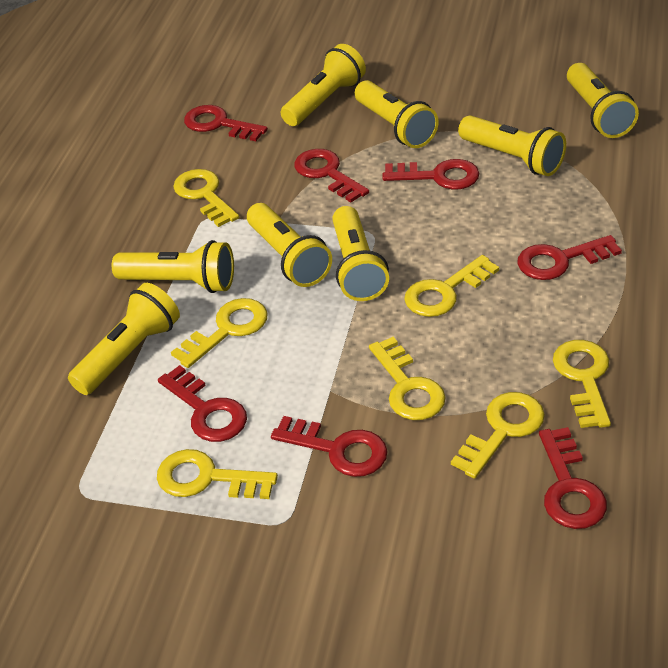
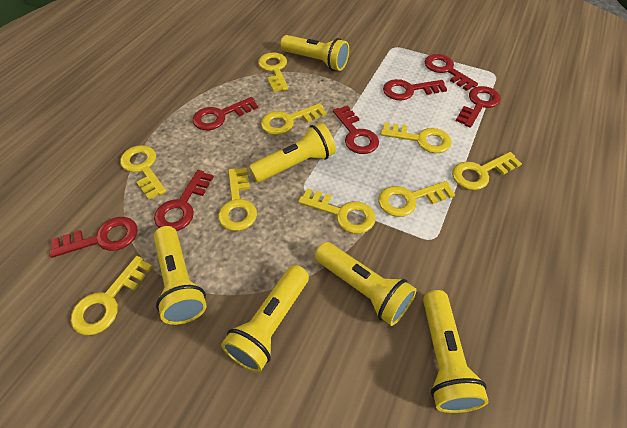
yellow flashlight: 8 -> 6
yellow key: 7 -> 9

